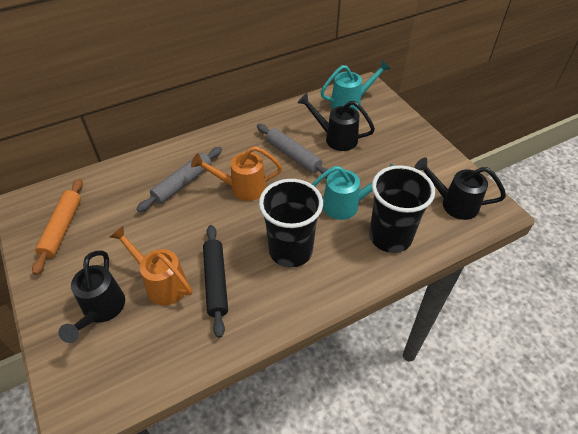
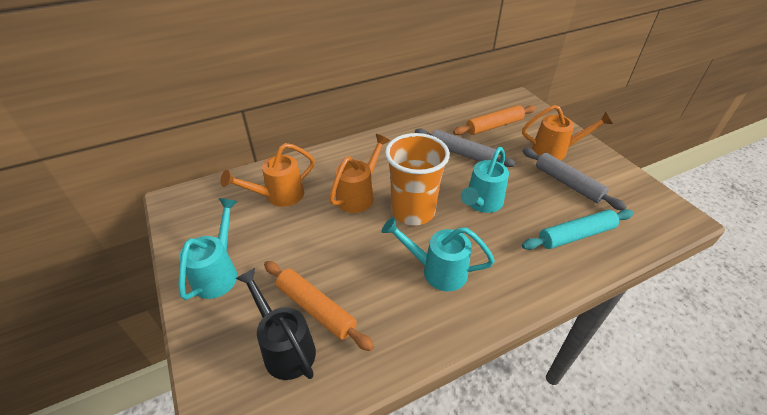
black cup: 2 -> 0
black rolling pin: 1 -> 0
black watering can: 3 -> 1
orange cup: 0 -> 1
orange rolling pin: 1 -> 2
orange watering can: 2 -> 3
turquoise rolling pin: 0 -> 1
turquoise watering can: 2 -> 3

